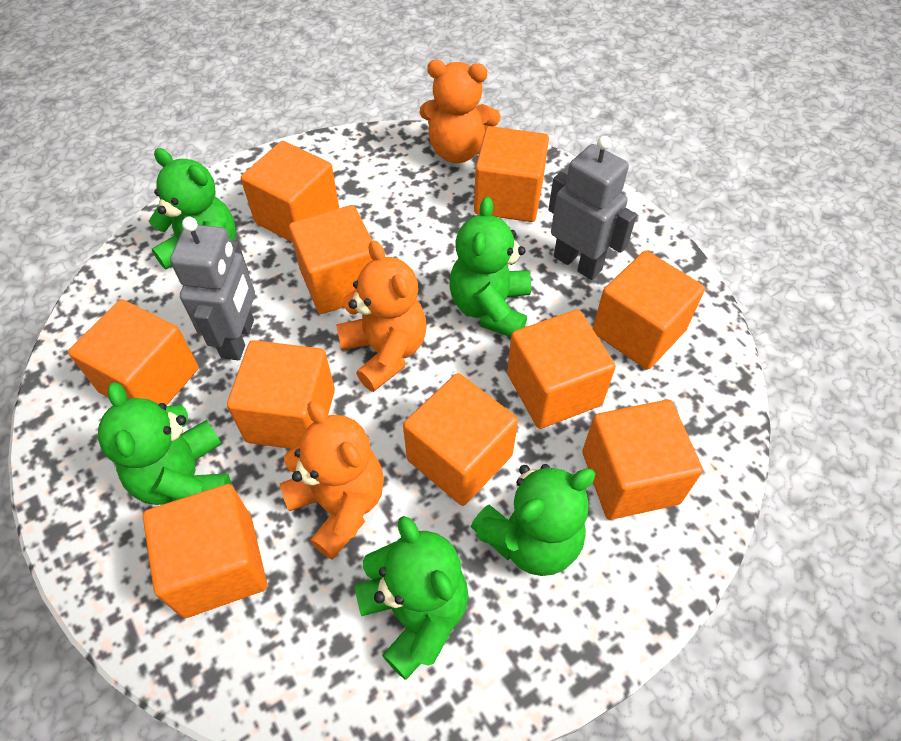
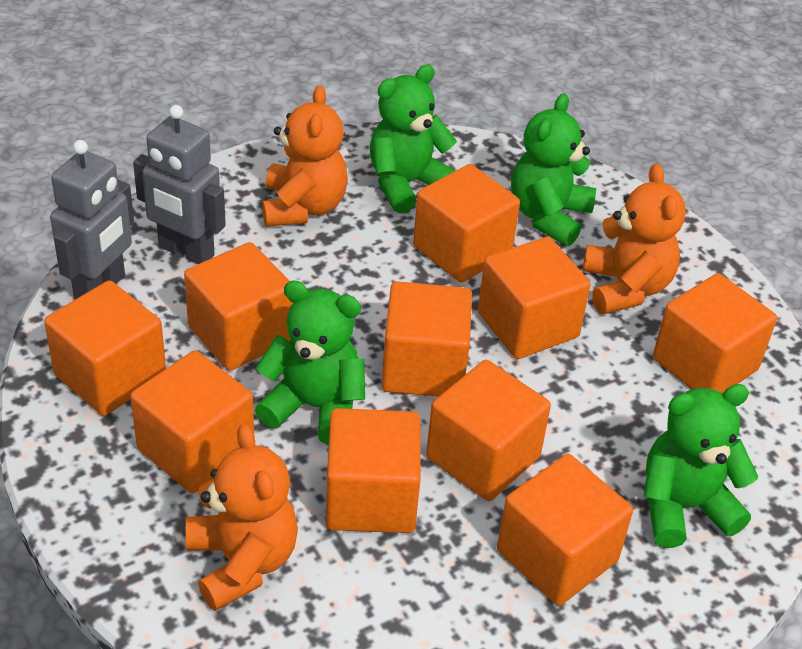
green teddy bear: 5 -> 4

